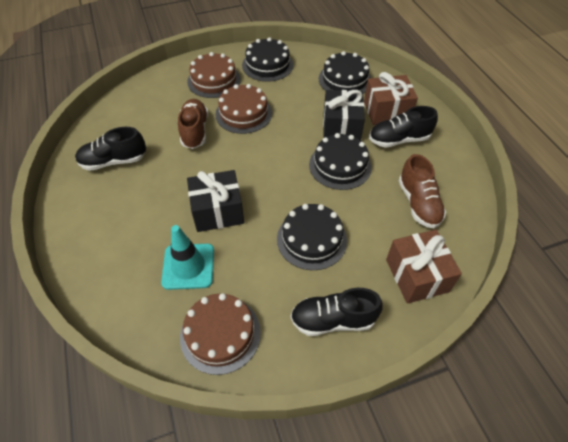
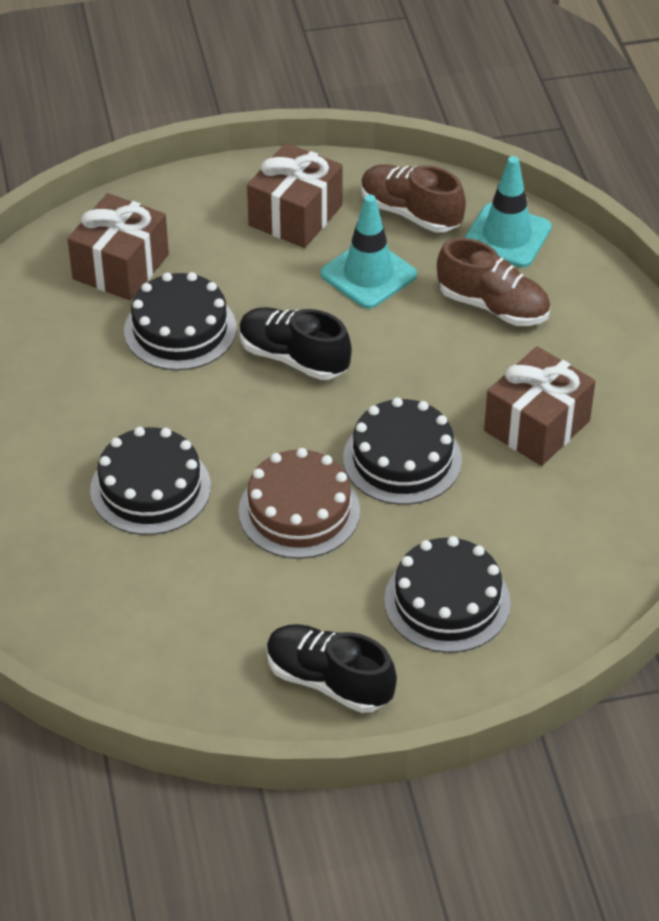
black gift: 2 -> 0
black shoe: 3 -> 2
brown cake: 3 -> 1
brown gift: 2 -> 3
turquoise traffic cone: 1 -> 2

